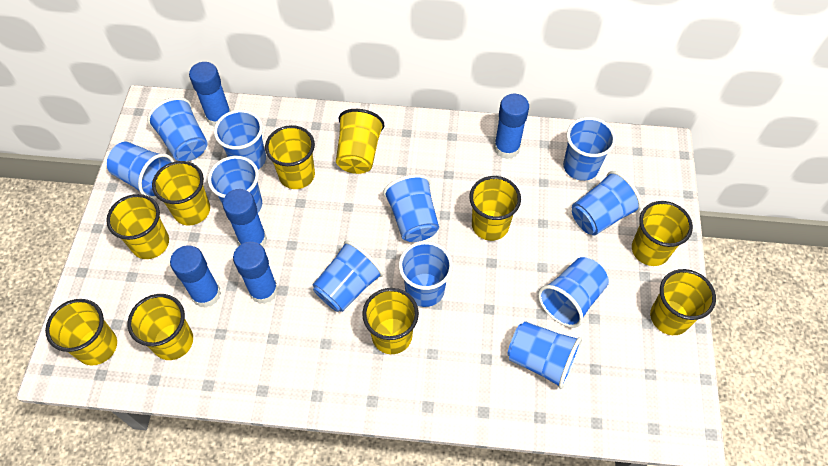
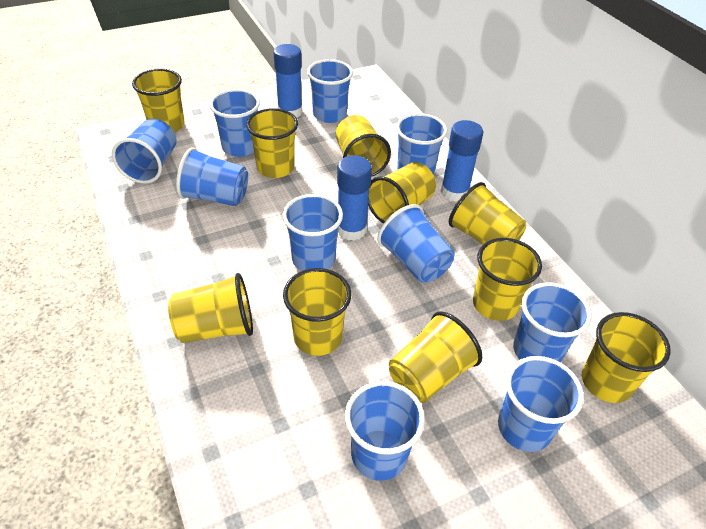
blue cup: 11 -> 10
blue glue stick: 5 -> 3

